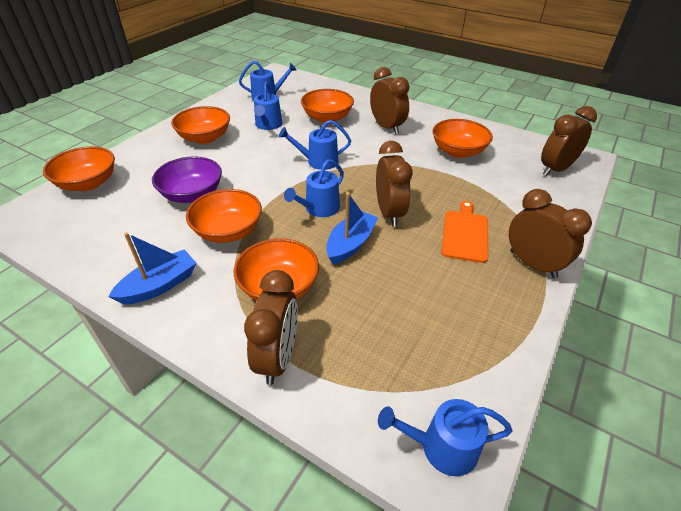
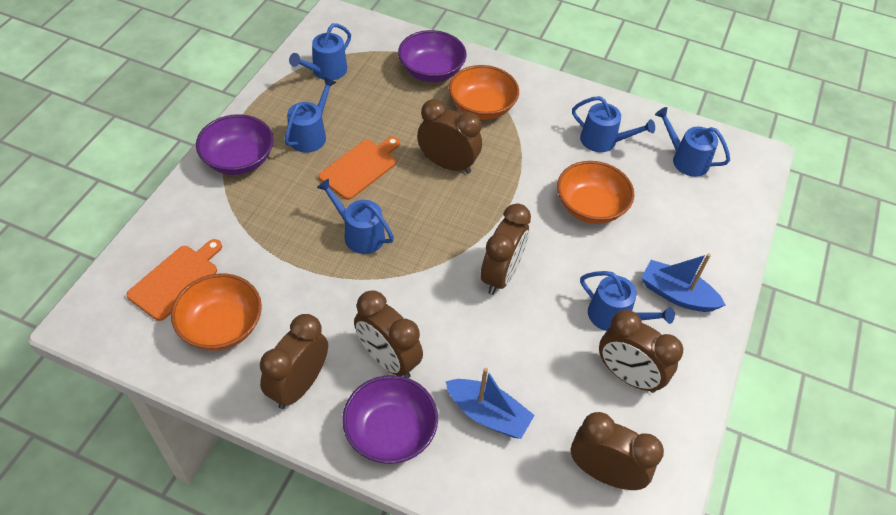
blue watering can: 5 -> 6
brown clock: 5 -> 6
orange bowl: 6 -> 3
orange cutting board: 1 -> 2
purple bowl: 1 -> 3

